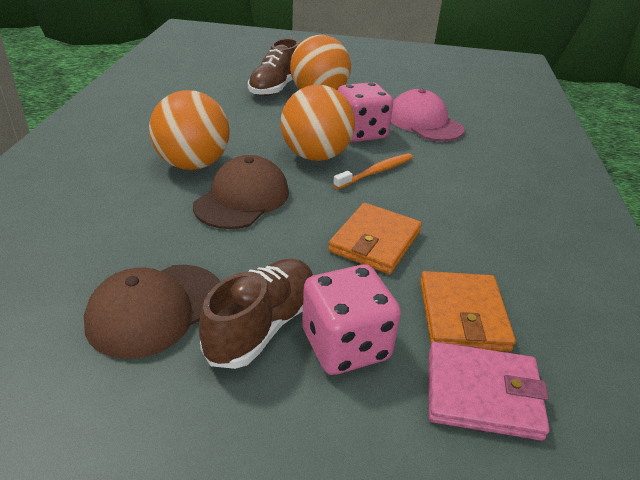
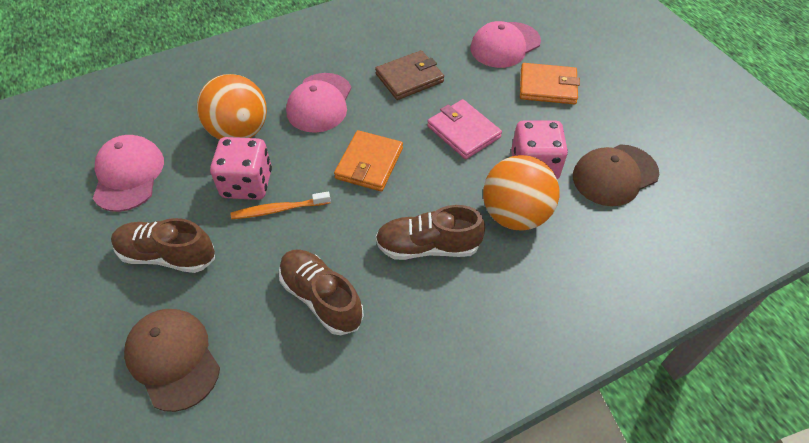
brown shoe: 2 -> 3
brown wallet: 0 -> 1
orange ball: 3 -> 2
pink cap: 1 -> 3

